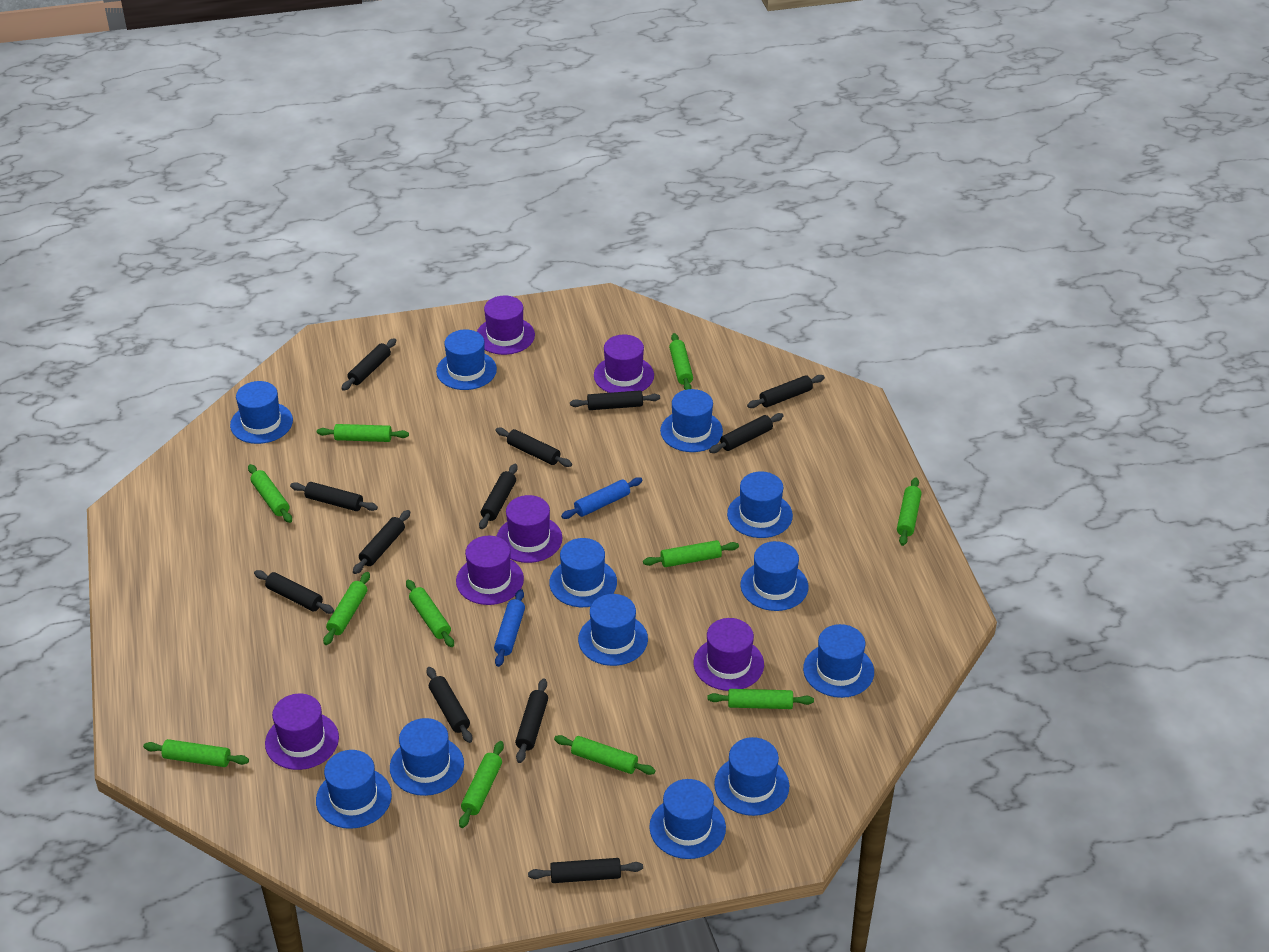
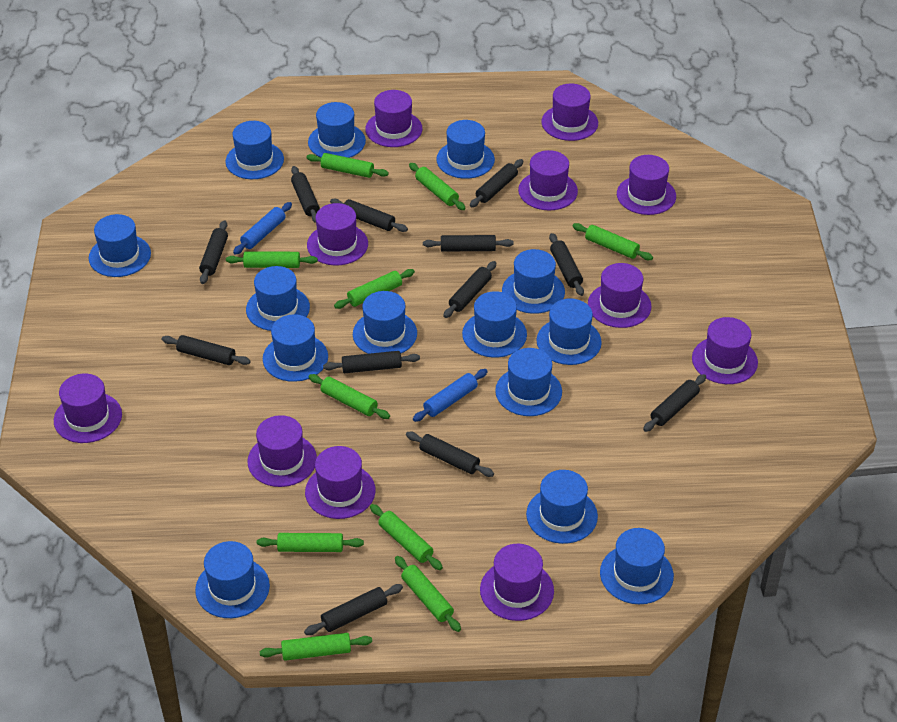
blue hat: 12 -> 14
green rolling pin: 11 -> 10
purple hat: 6 -> 11

